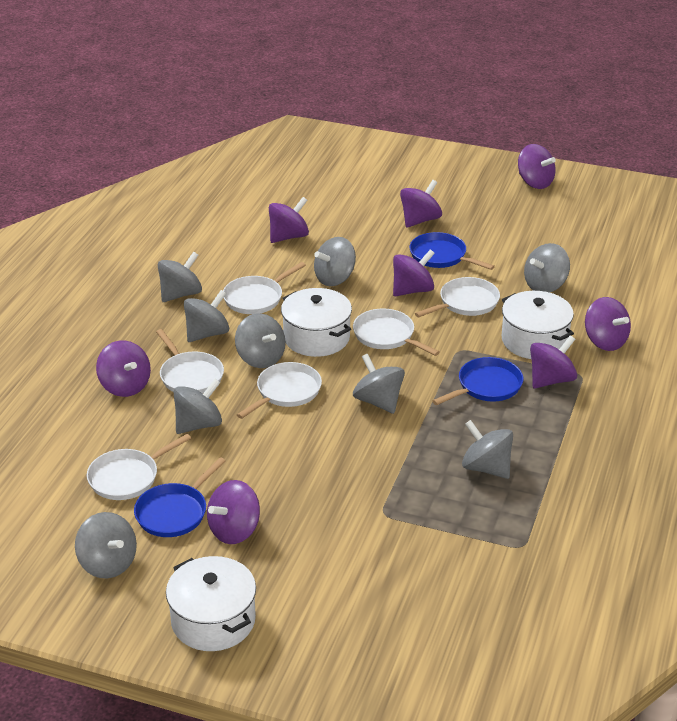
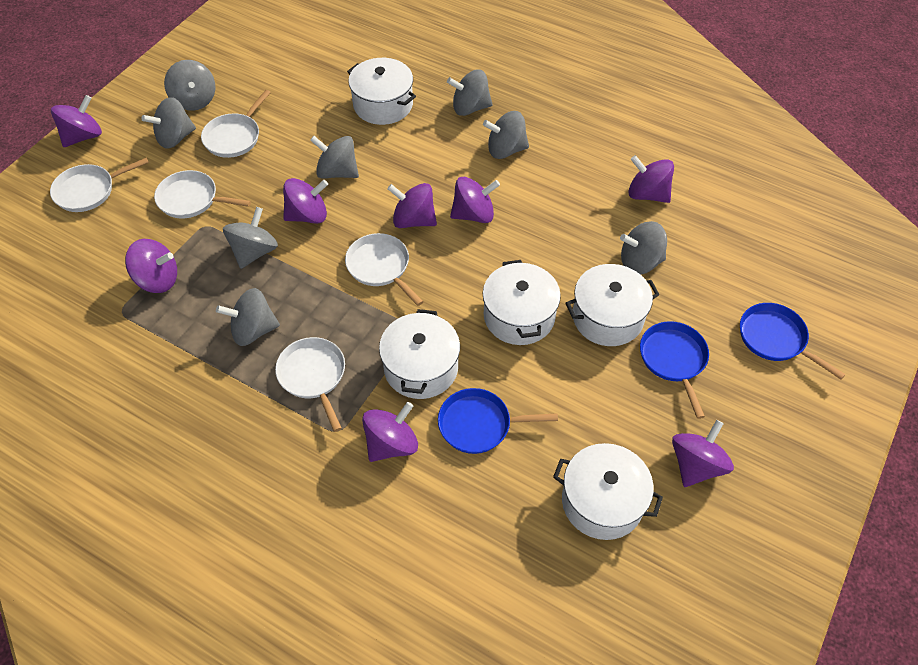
grey spinning top: 9 -> 8
white pan: 6 -> 5
white pot: 3 -> 5

